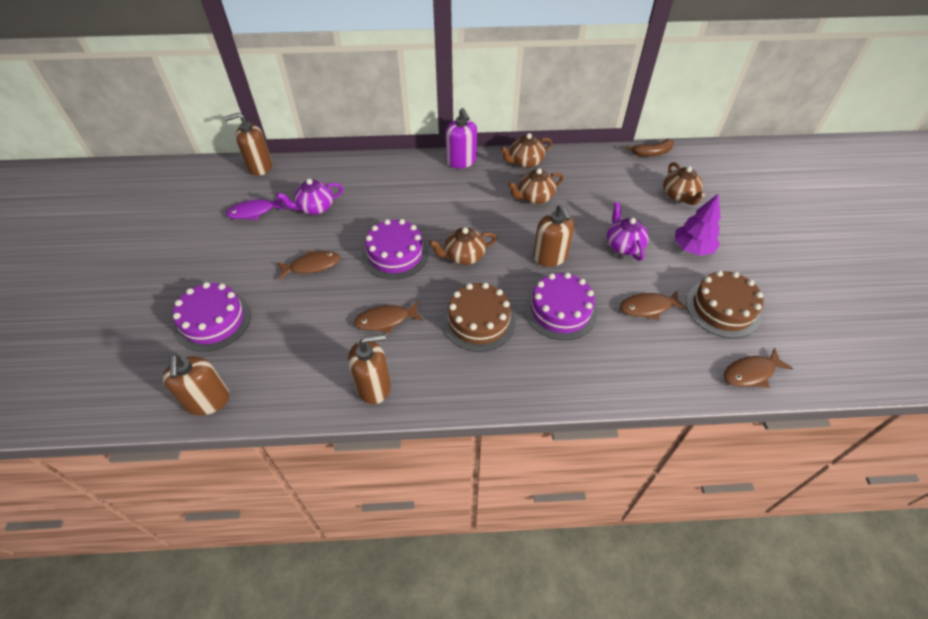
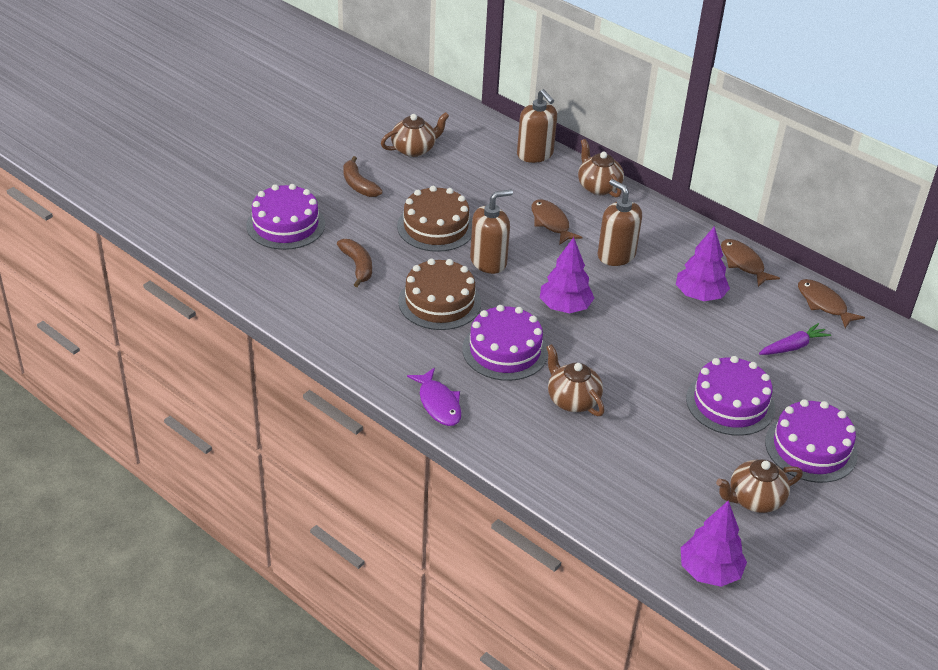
brown banana: 1 -> 2
brown fish: 4 -> 3
brown soap dispenser: 4 -> 3
purple cake: 3 -> 4
purple carrot: 0 -> 1
purple soap dispenser: 1 -> 0
purple teapot: 2 -> 0
purple tree: 1 -> 3

